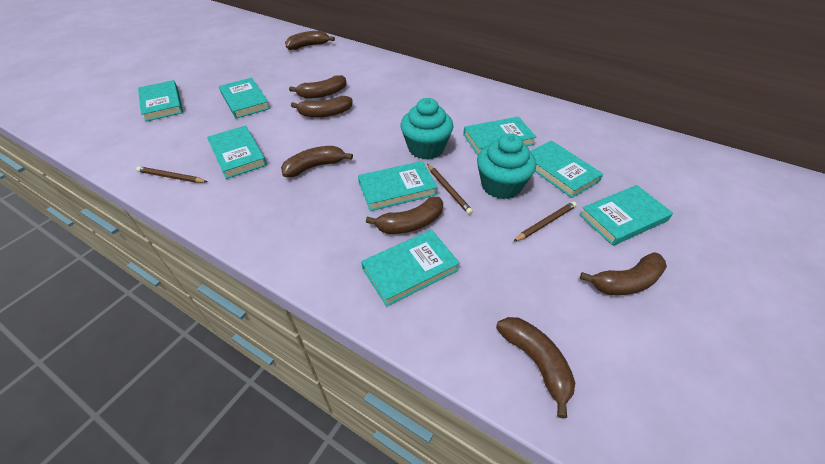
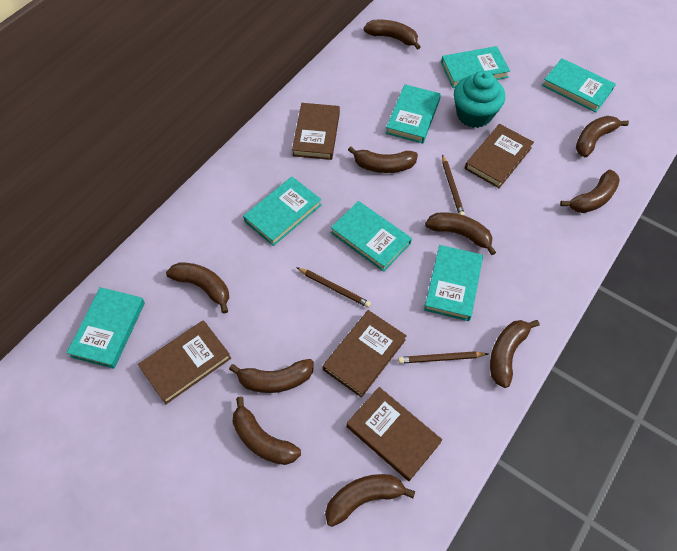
brown banana: 7 -> 10
brown book: 0 -> 5
turquoise book: 8 -> 7
turquoise cupcake: 2 -> 1

